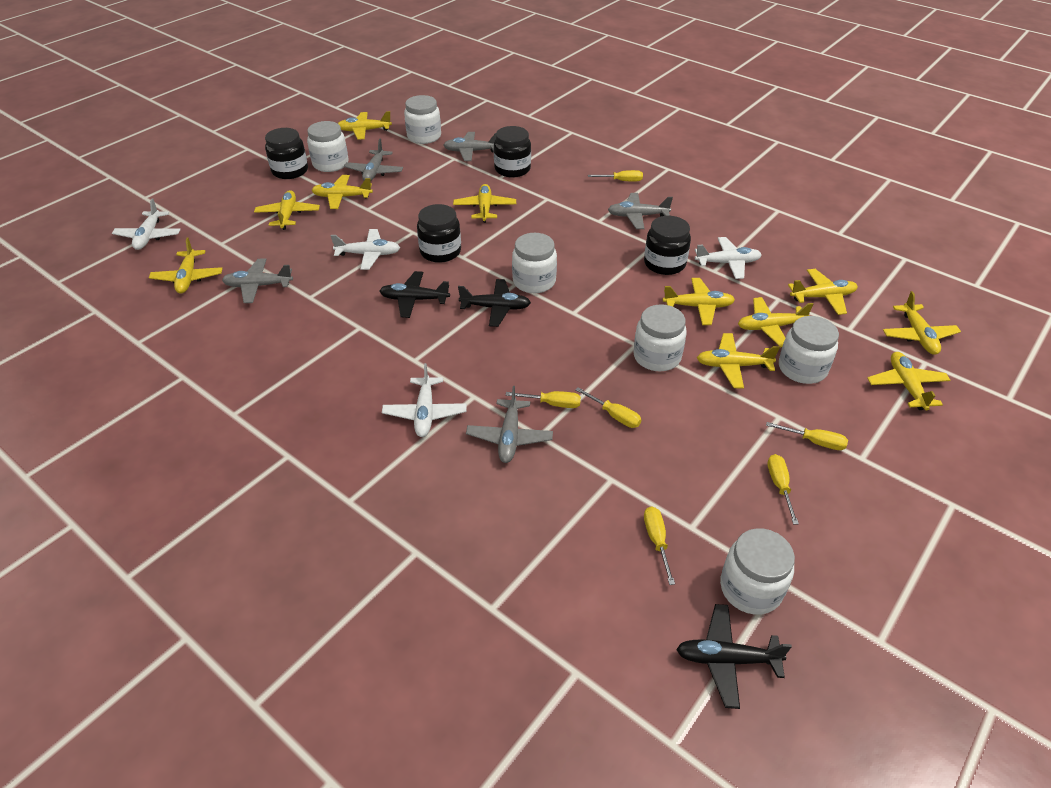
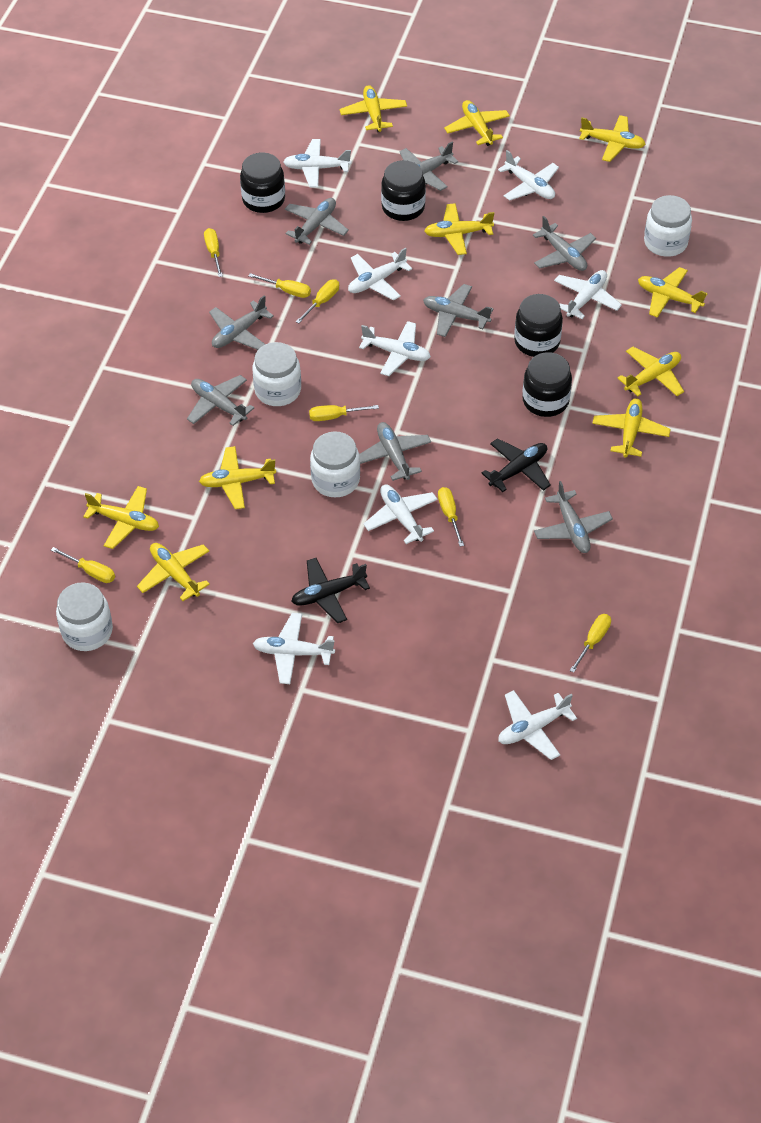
black plane: 3 -> 2
grey plane: 5 -> 8
white jar: 6 -> 4
white plane: 4 -> 8
yellow plane: 11 -> 10
yellow screwdriver: 6 -> 7

